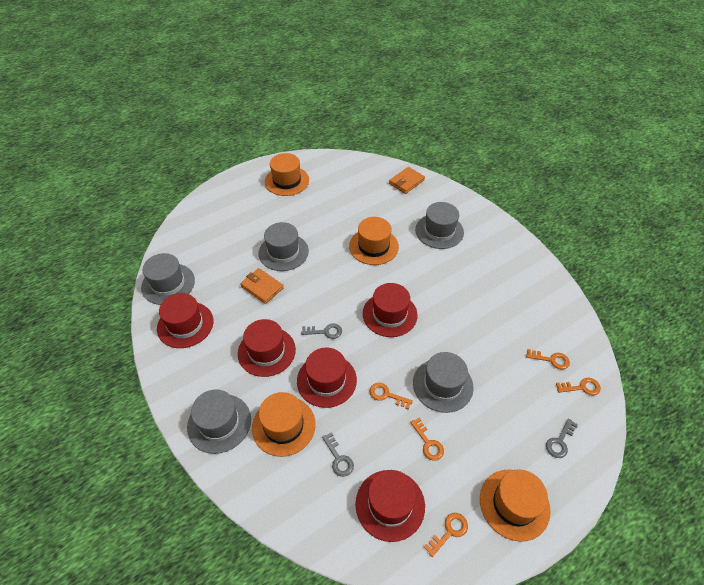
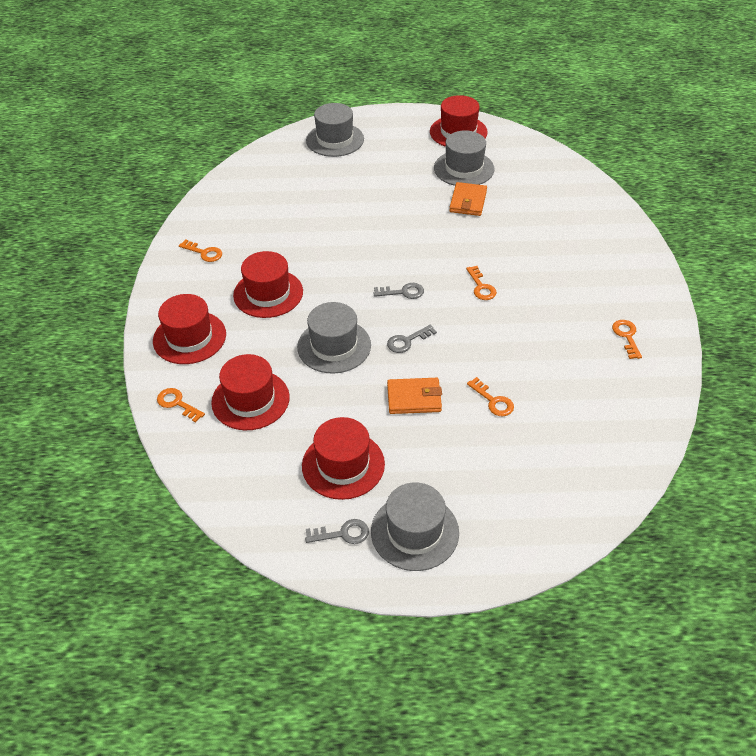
grey hat: 5 -> 4
orange hat: 4 -> 0

